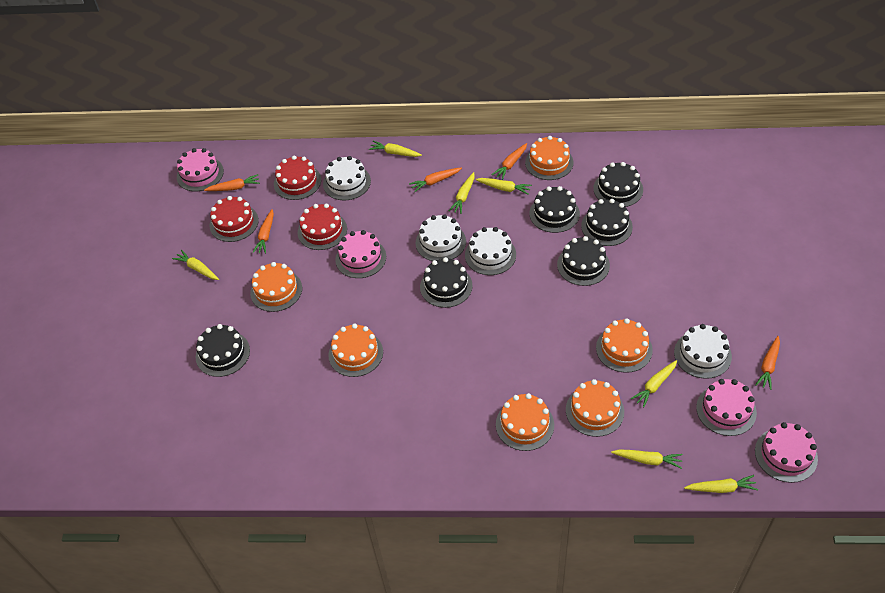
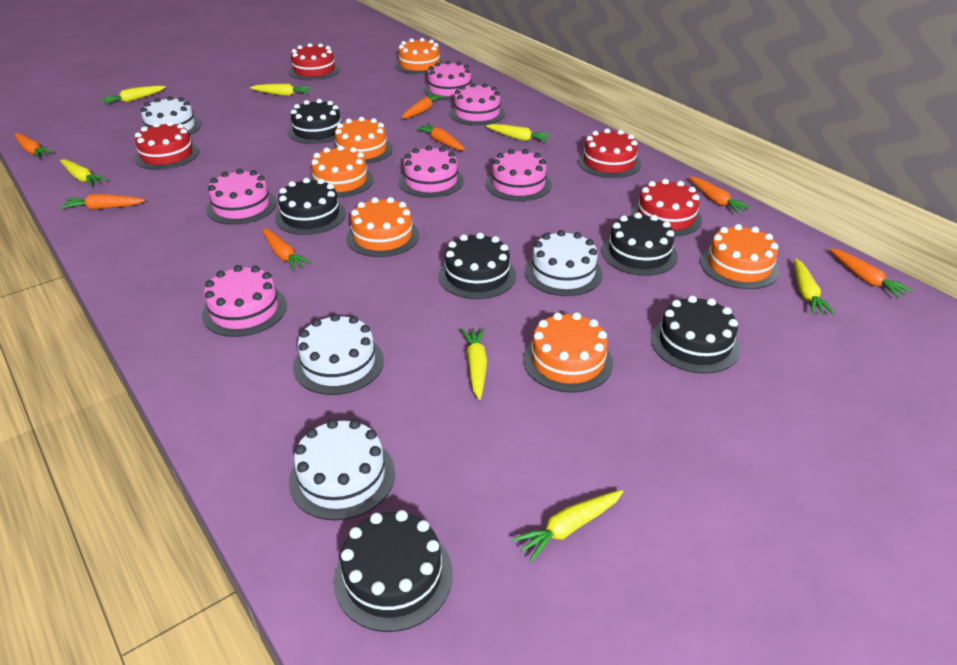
orange carrot: 5 -> 7
pink cake: 4 -> 6
red cake: 3 -> 4

